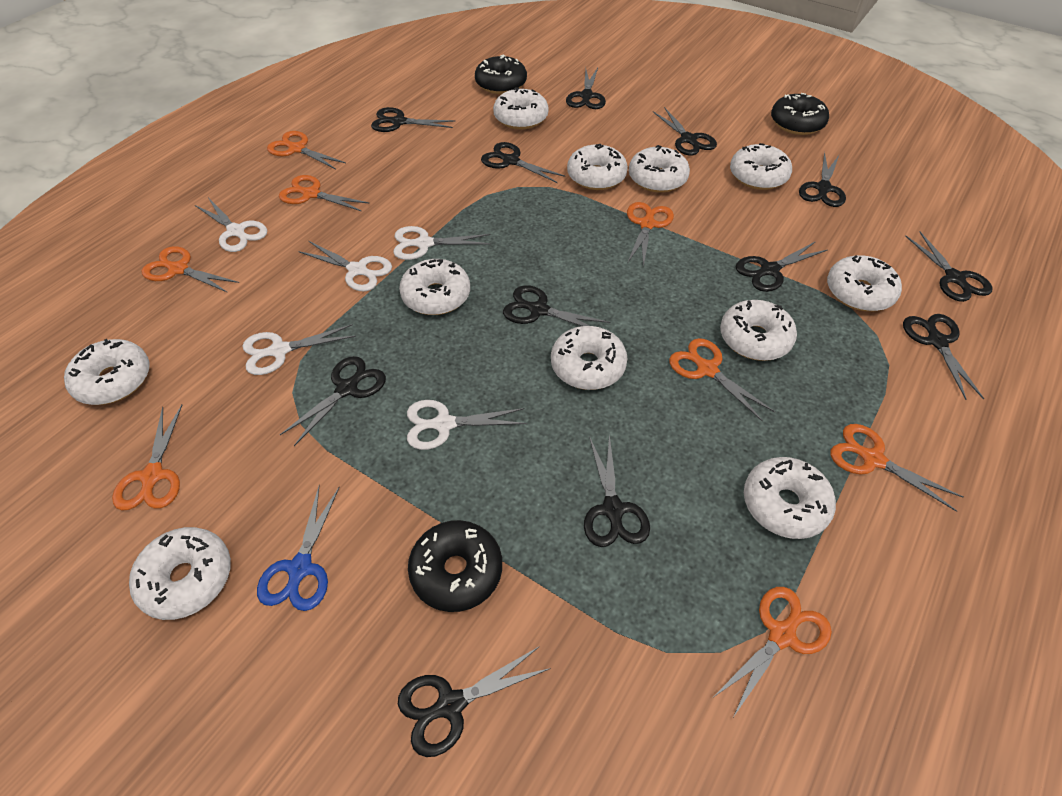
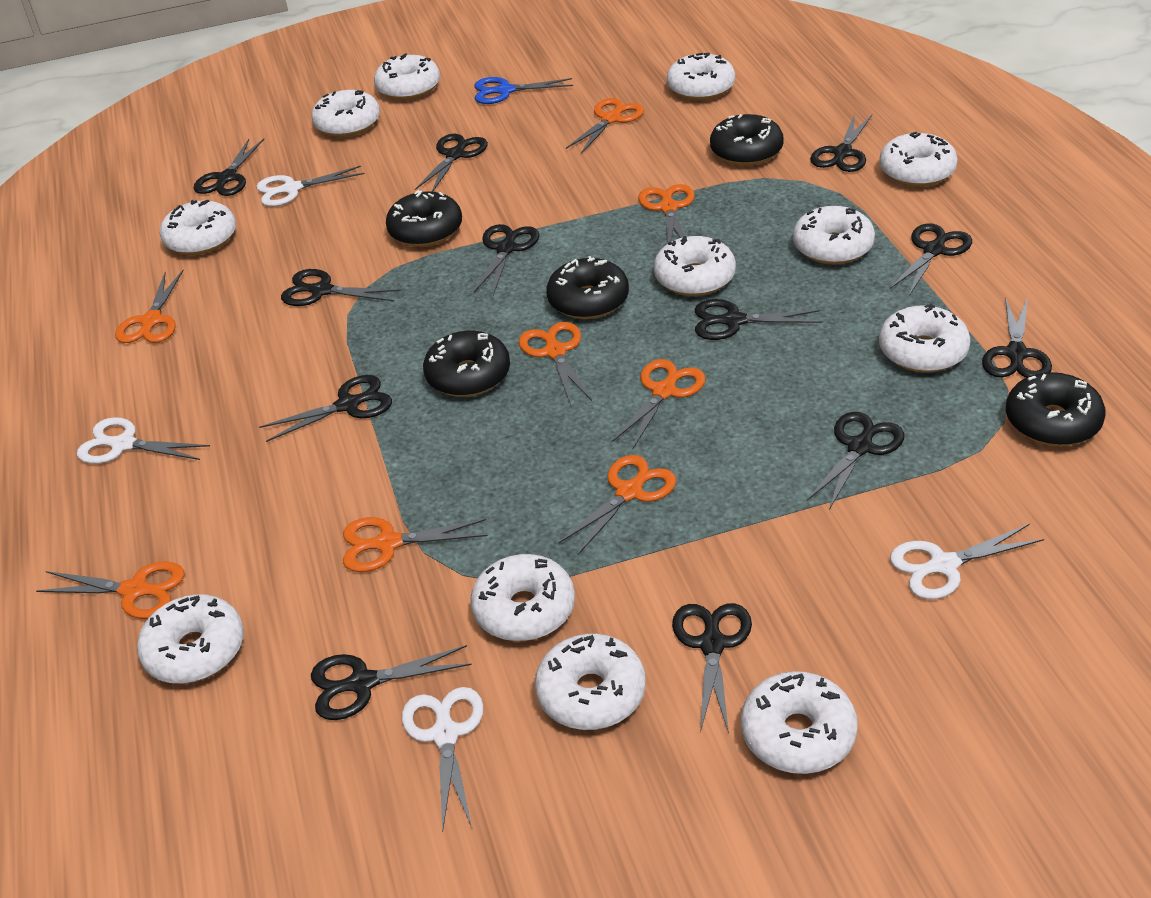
black donut: 3 -> 5
white donut: 11 -> 12
white scissors: 5 -> 4

